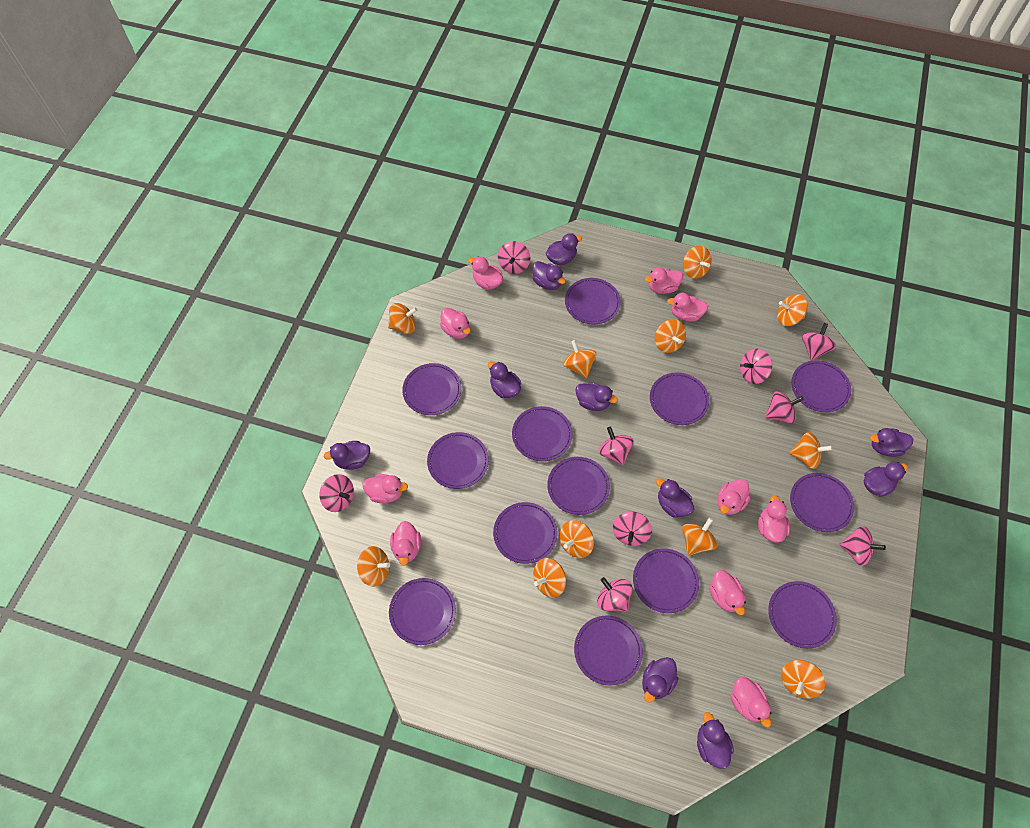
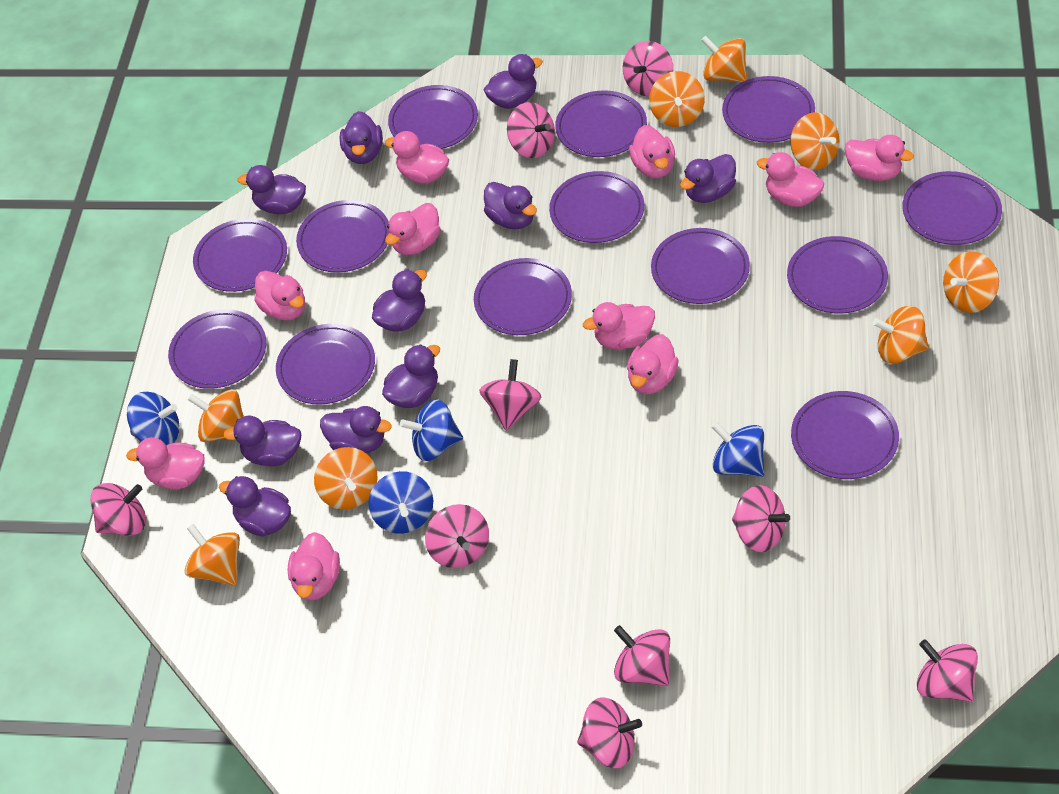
blue spinning top: 0 -> 4
orange spinning top: 11 -> 8

